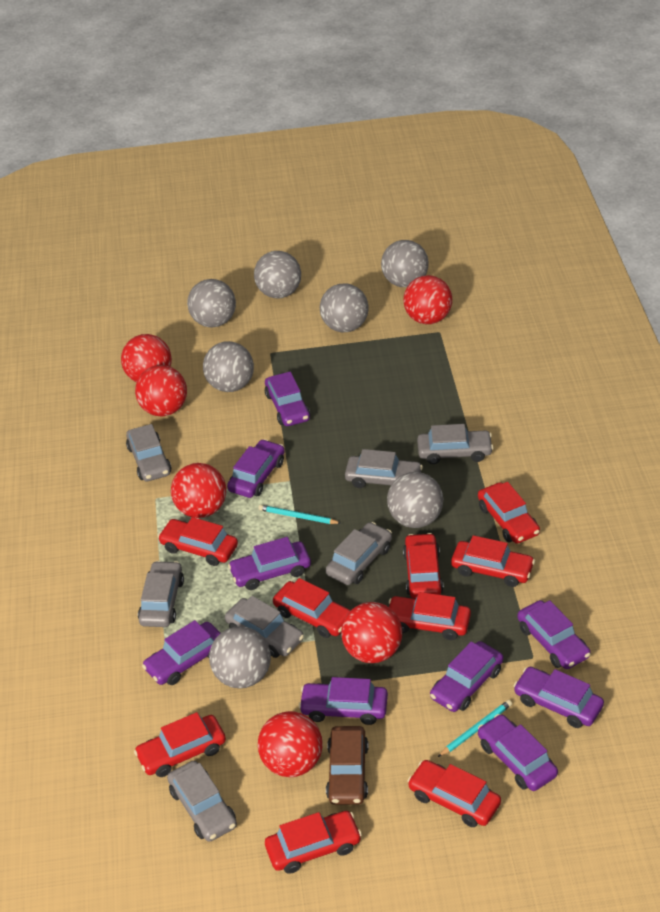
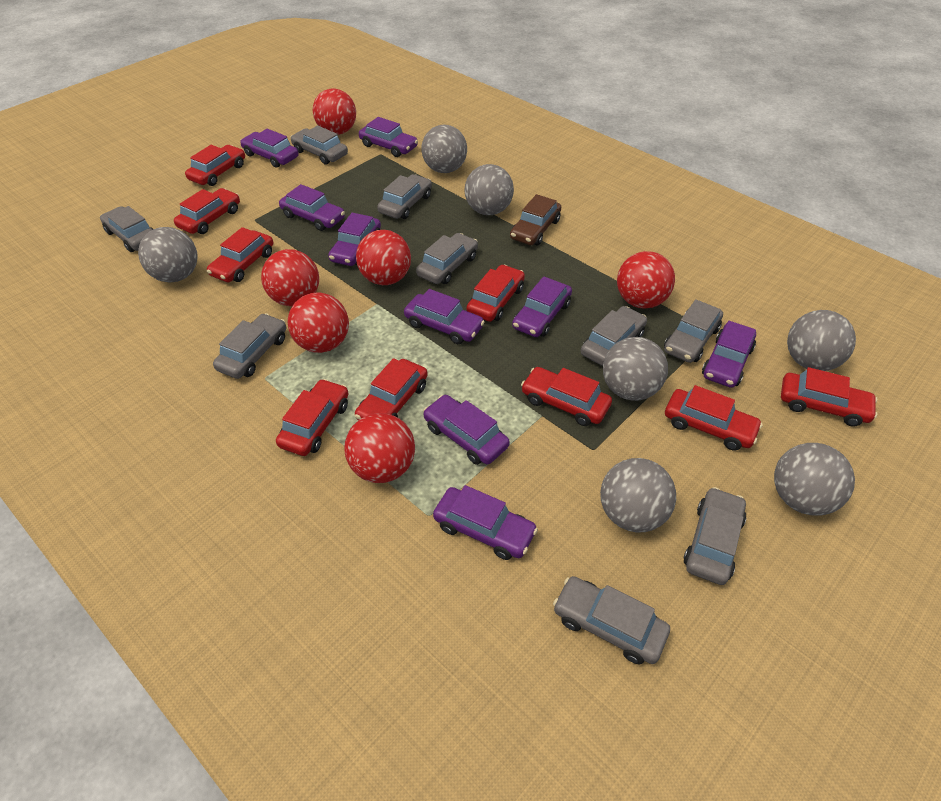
grey car: 7 -> 9
turquoise pencil: 2 -> 0

